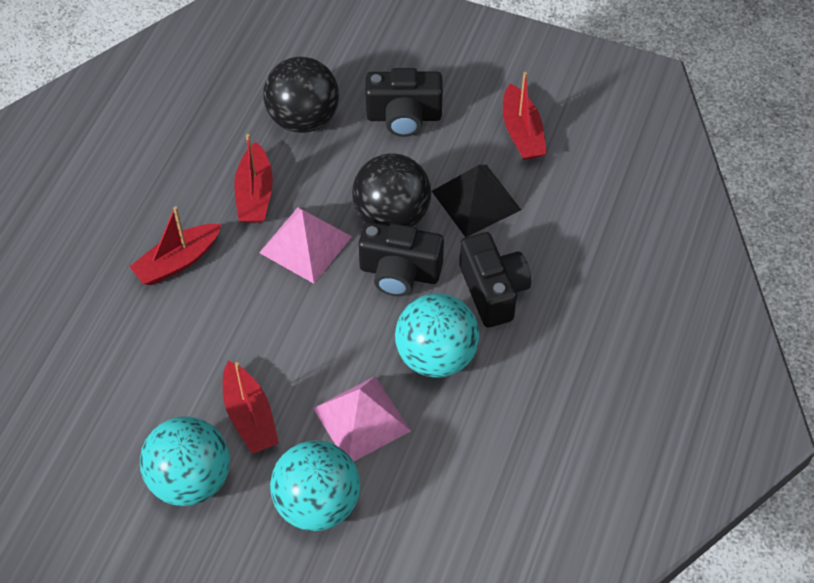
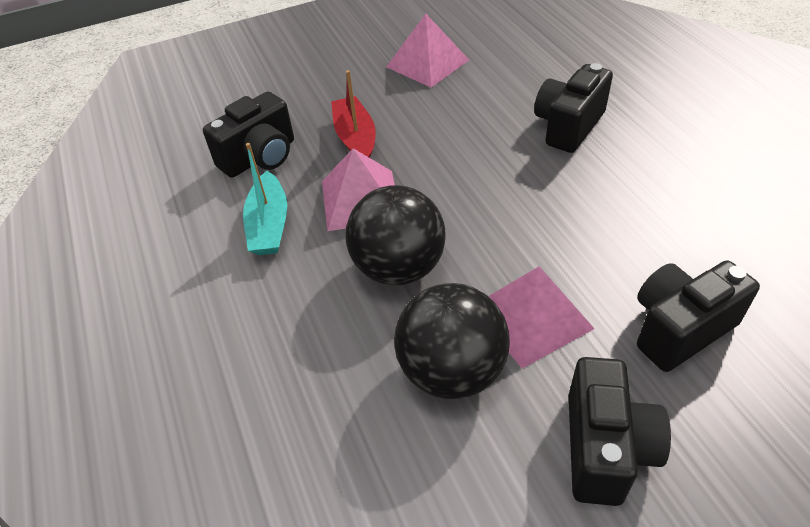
black camera: 3 -> 4
black pyramid: 1 -> 0
pink pyramid: 2 -> 3
red boat: 4 -> 1
turquoise ball: 3 -> 0
turquoise boat: 0 -> 1

